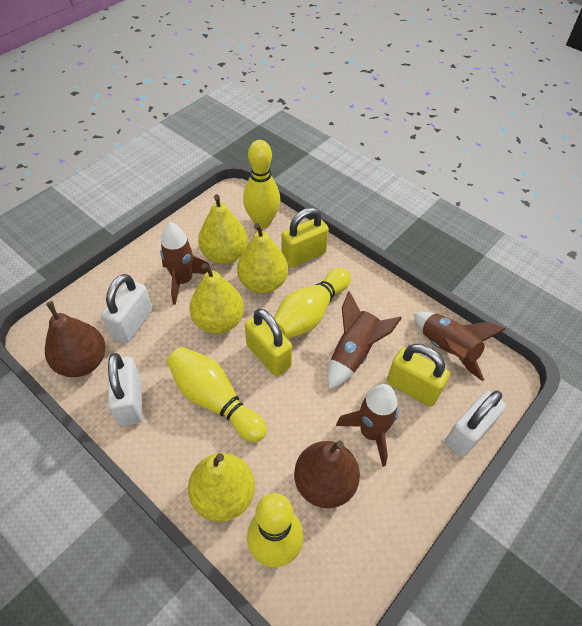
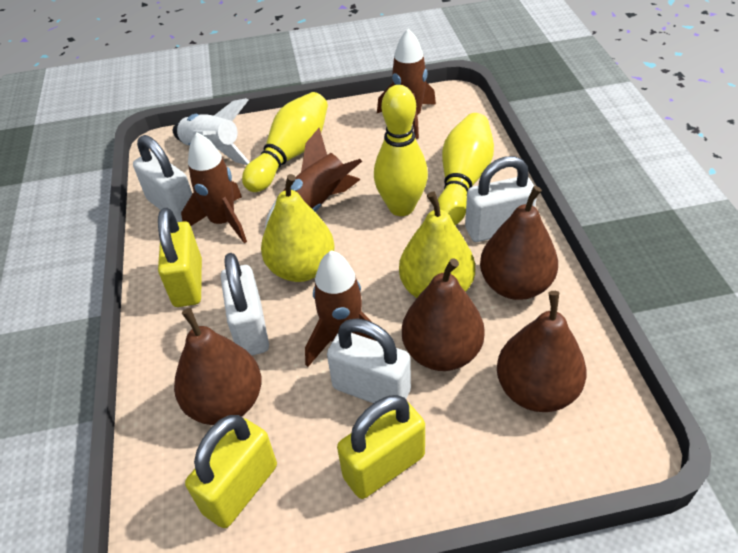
brown pear: 2 -> 4
white padlock: 3 -> 4
white rocket: 0 -> 1
yellow bowling pin: 4 -> 3
yellow pear: 4 -> 2

